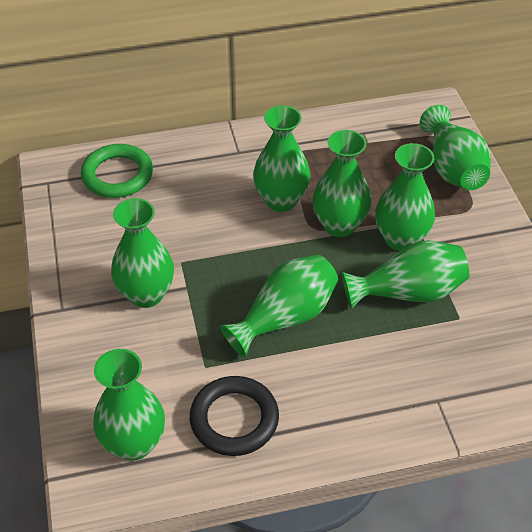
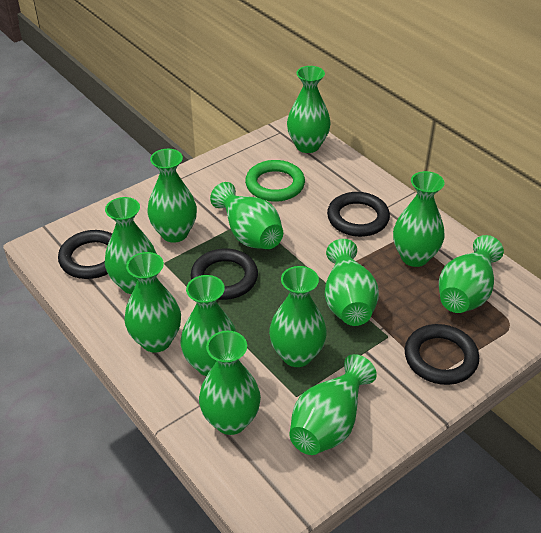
black ring: 1 -> 4
green vase: 8 -> 12

